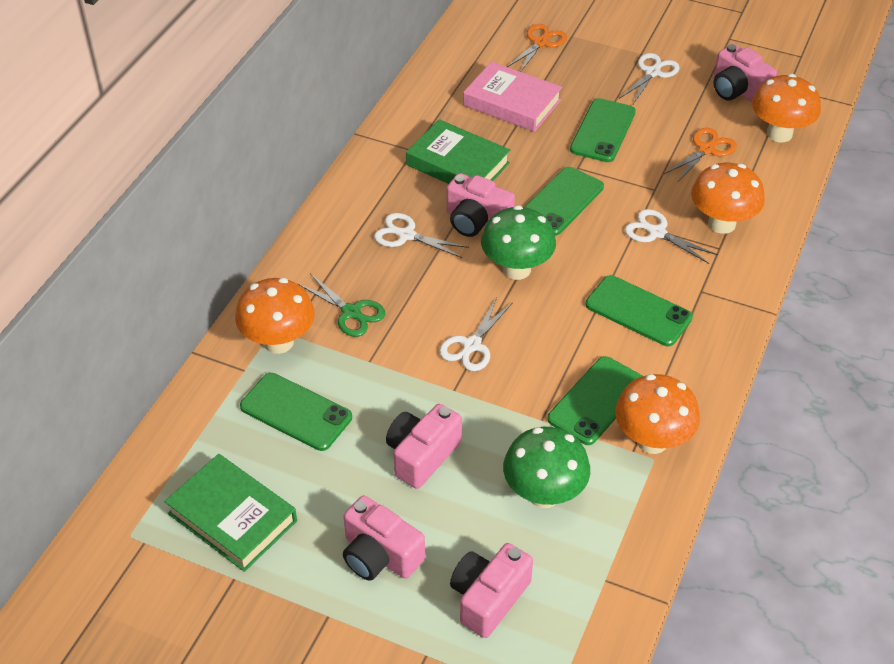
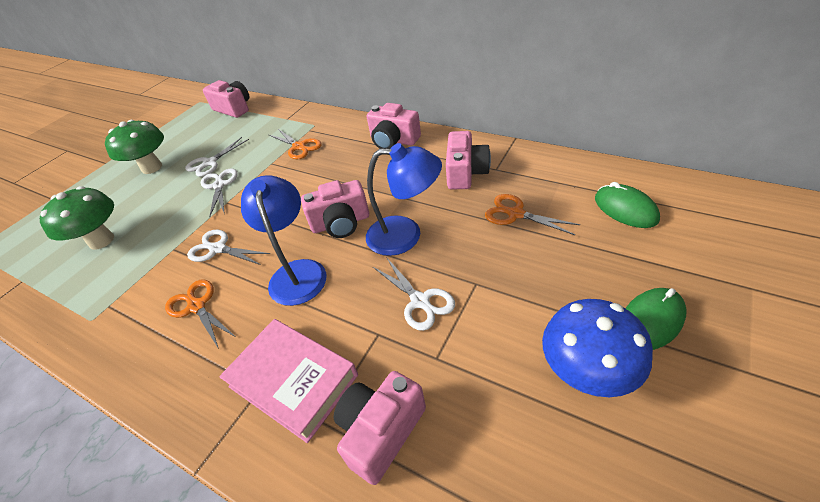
blue lamp: 0 -> 2
blue mushroom: 0 -> 1
green book: 2 -> 0
green mouse: 0 -> 2
green phone: 5 -> 0
green scissors: 1 -> 0
orange mushroom: 4 -> 0
orange scissors: 2 -> 3

